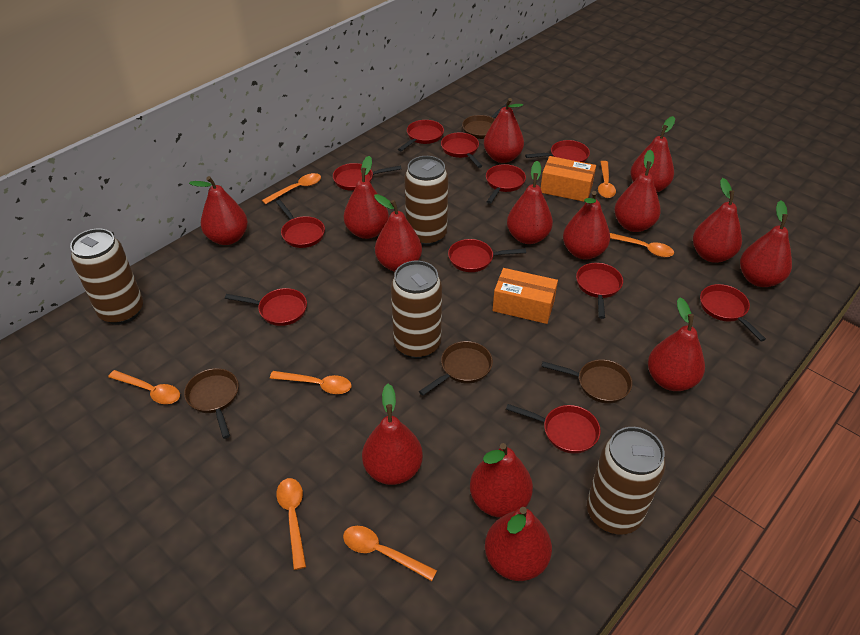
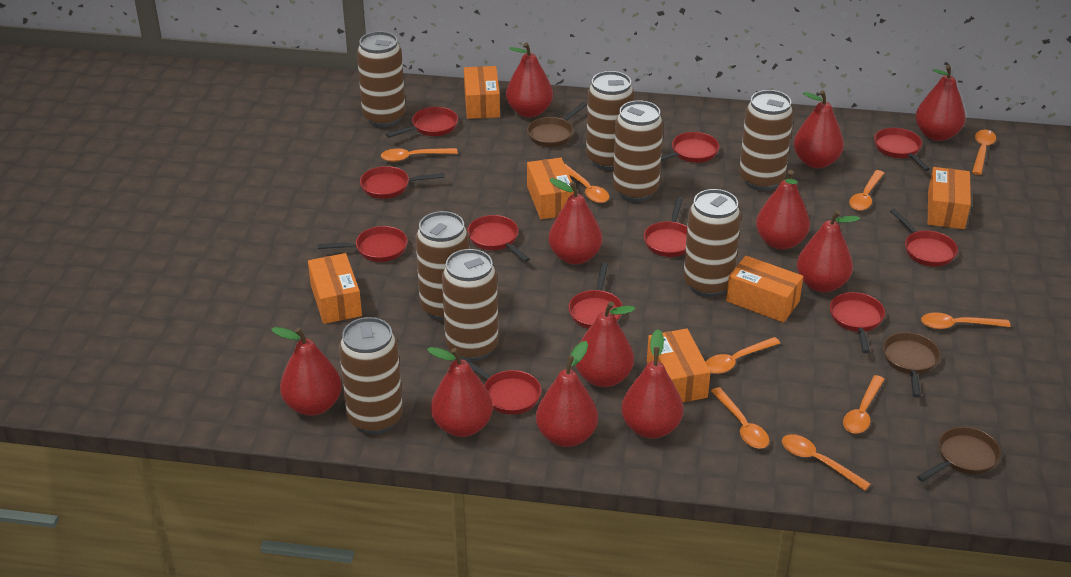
brown can: 4 -> 8
brown pan: 4 -> 3
orange box: 2 -> 6
orange spoon: 7 -> 9
red pear: 14 -> 11

